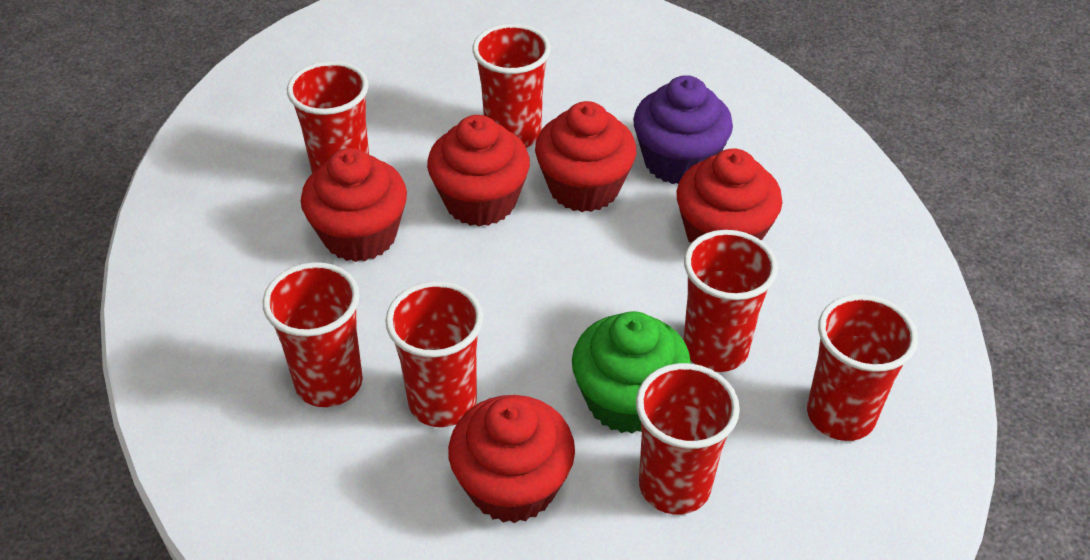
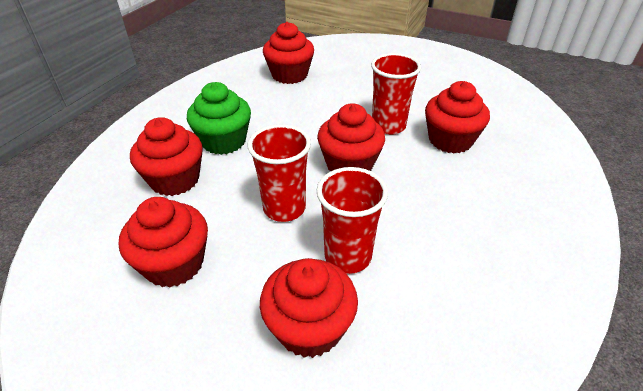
purple cupcake: 1 -> 0
red cup: 7 -> 3
red cupcake: 5 -> 6

